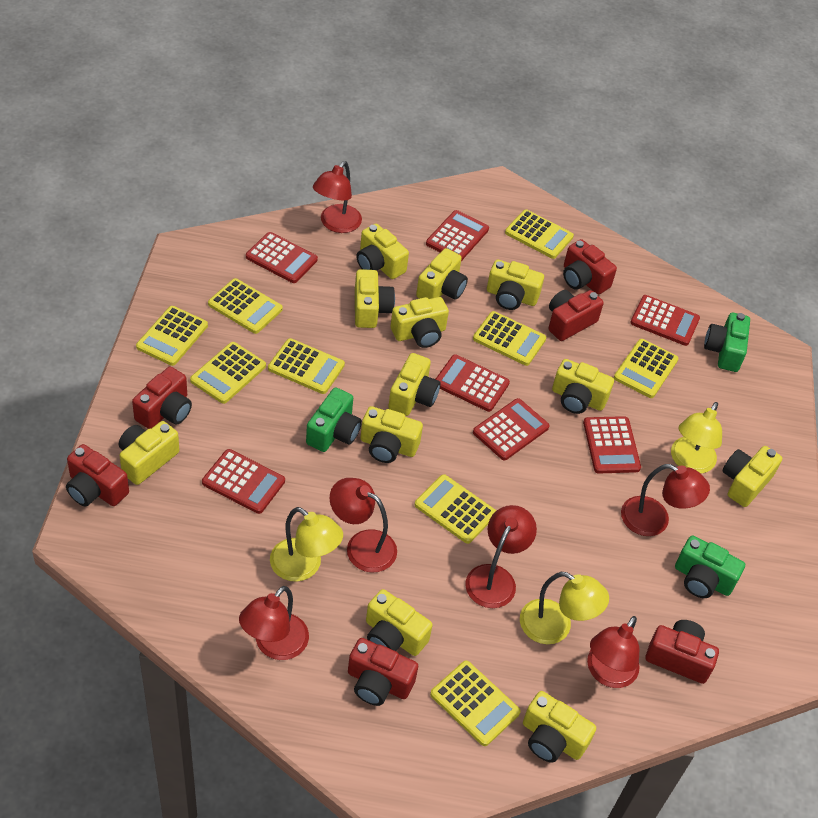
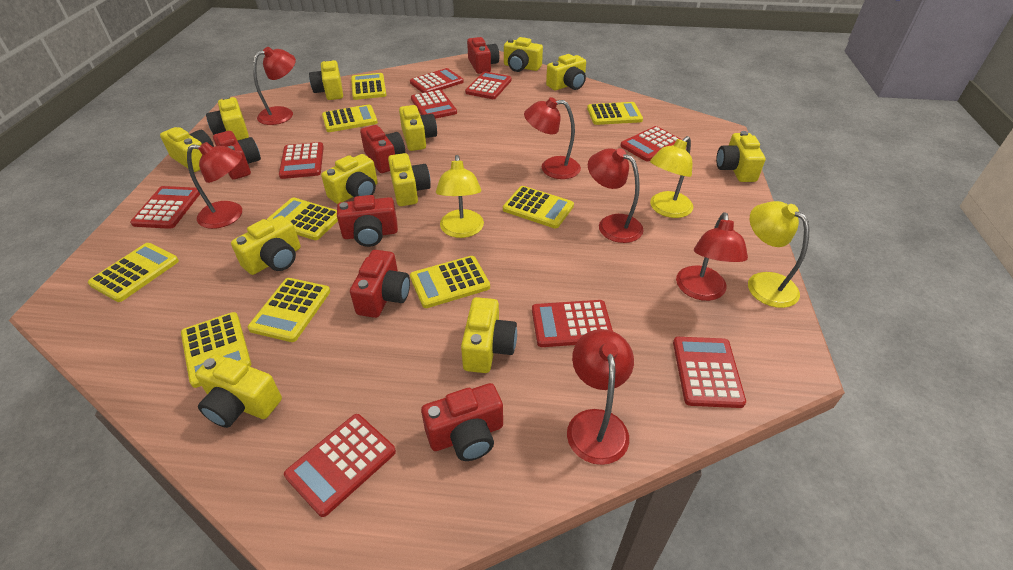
green camera: 3 -> 0
red calculator: 7 -> 9

